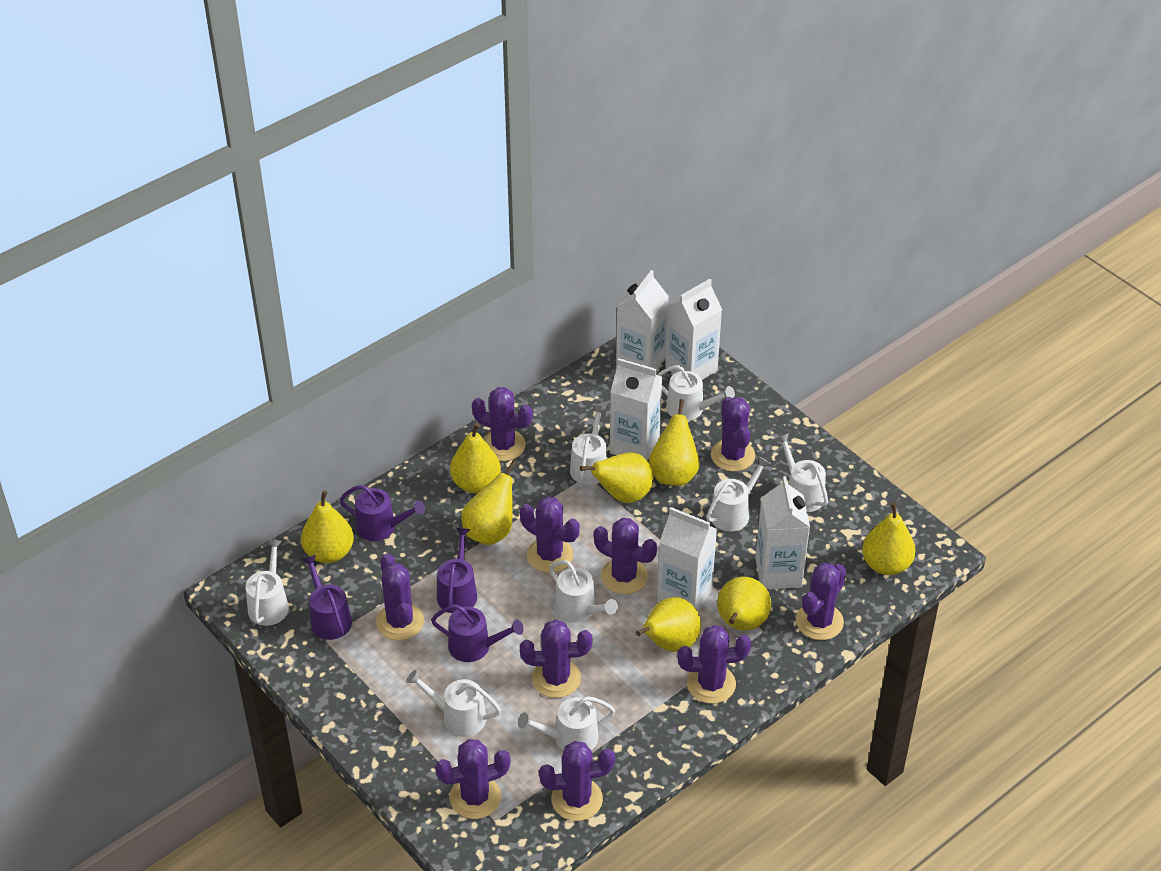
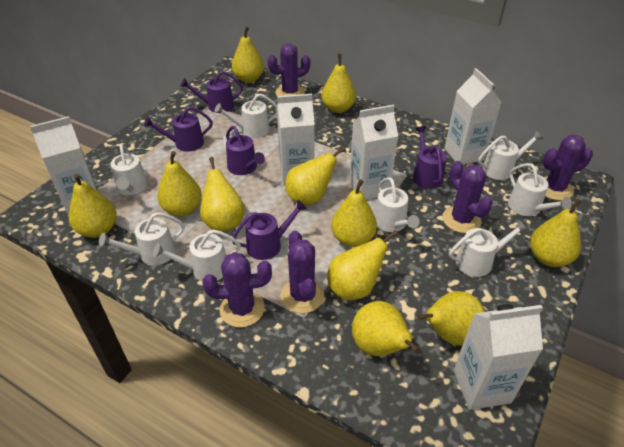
purple cactus: 10 -> 5
purple watering can: 4 -> 5
yellow pear: 8 -> 11

